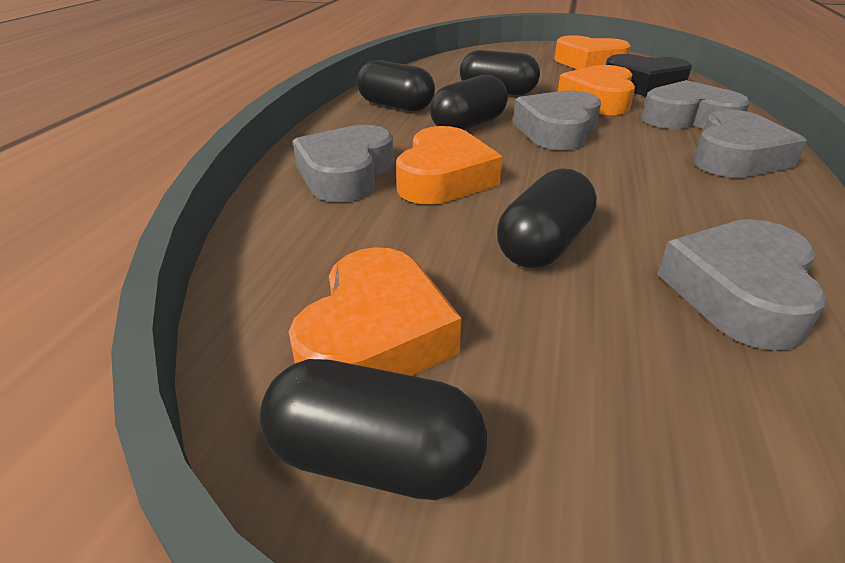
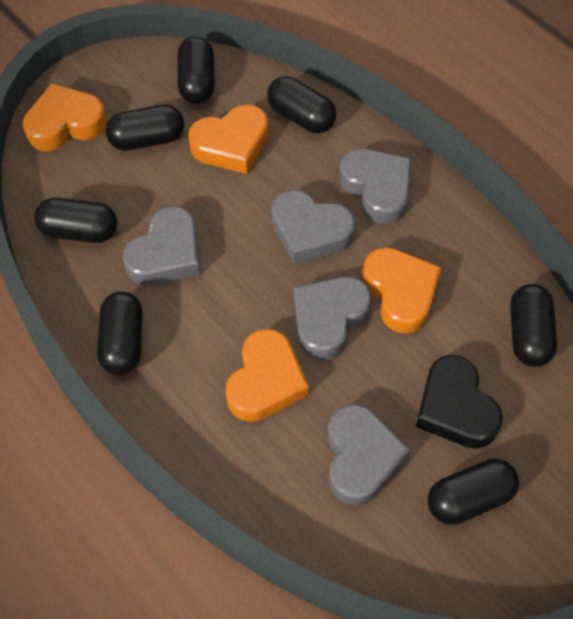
black capsule: 5 -> 7

